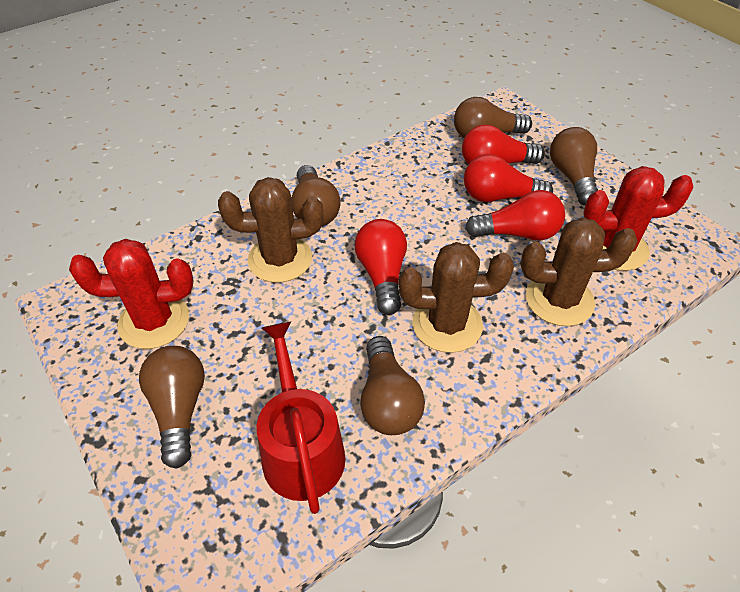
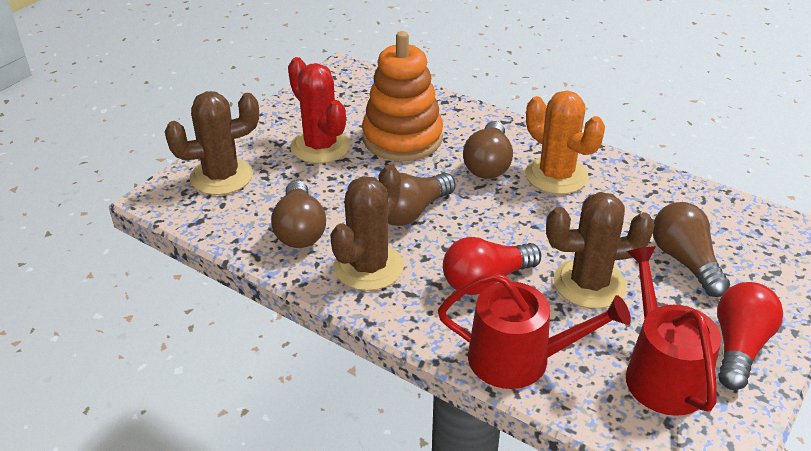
brown light bulb: 5 -> 4
orange cactus: 0 -> 1
orange stacking toy: 0 -> 1
red cactus: 2 -> 1
red light bulb: 4 -> 2
red watering can: 1 -> 2

